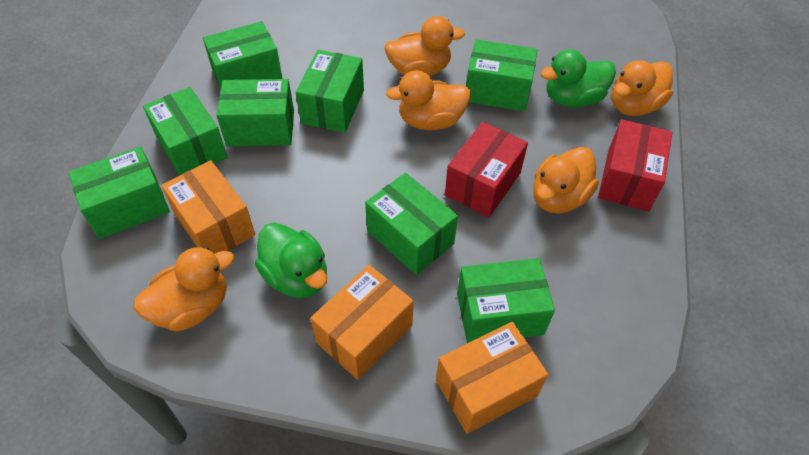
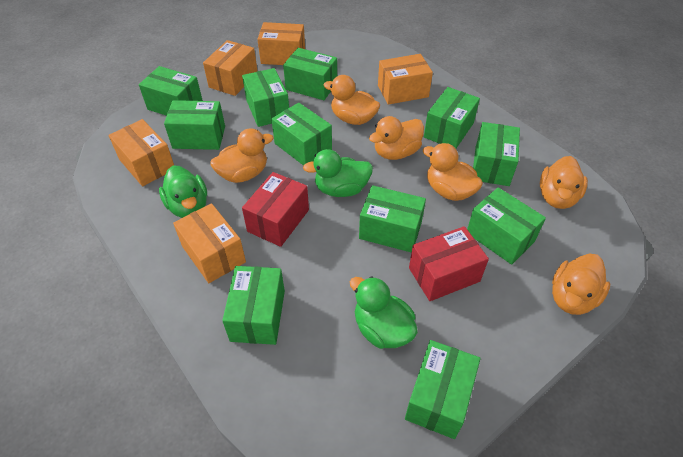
green box: 8 -> 11
green duck: 2 -> 3
orange box: 3 -> 5
orange duck: 5 -> 6

